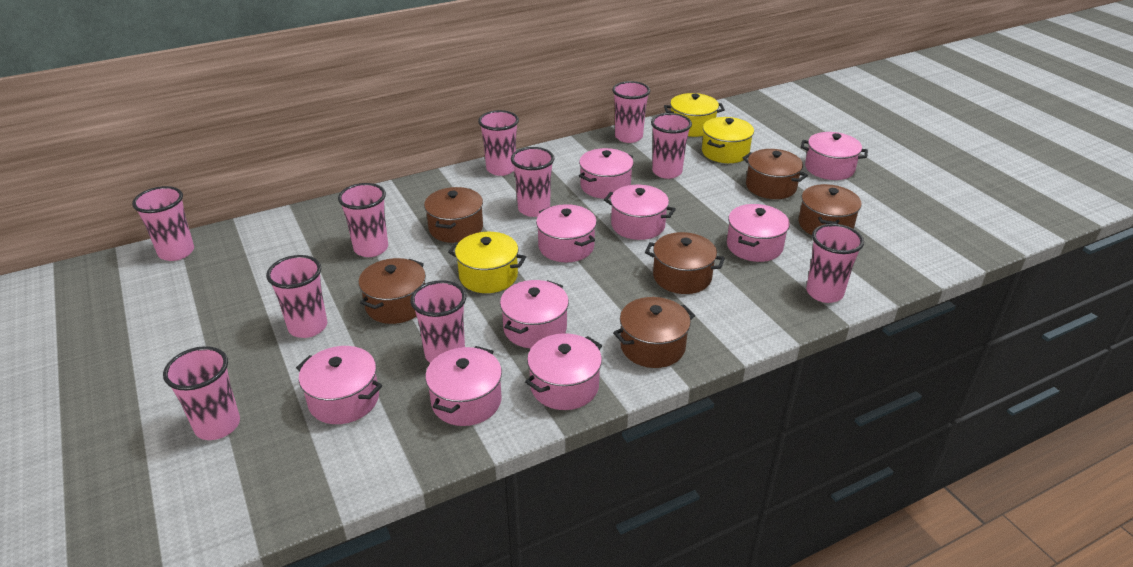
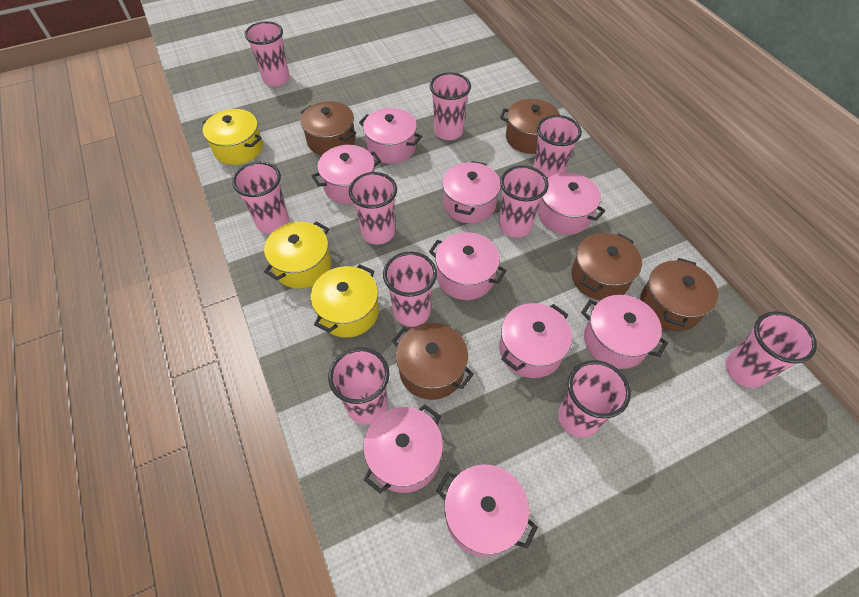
brown pot: 6 -> 5

